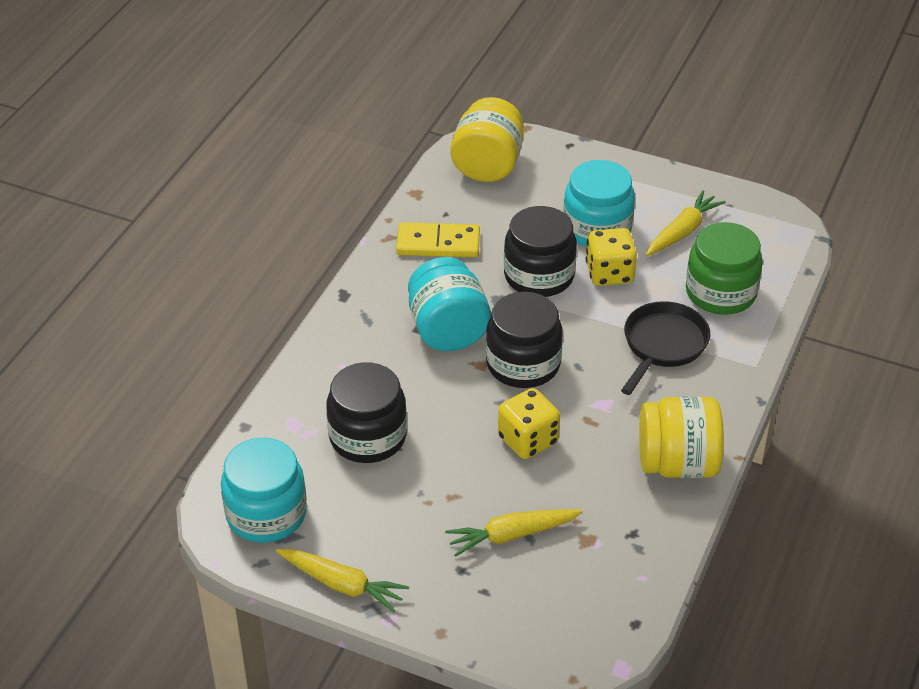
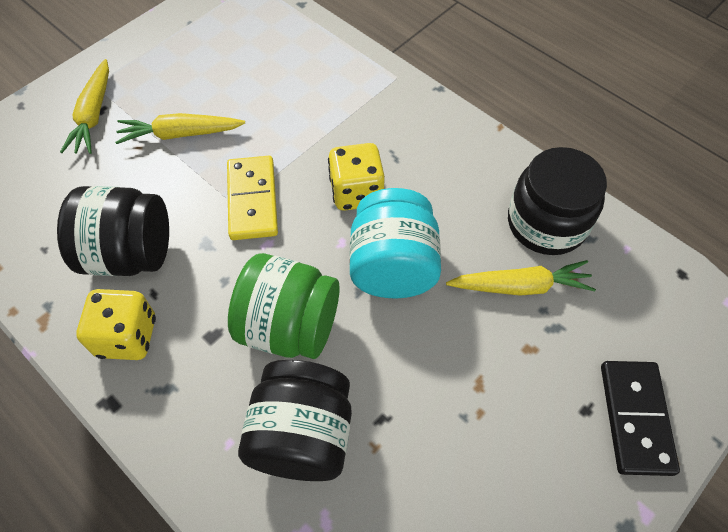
black domino: 0 -> 1
black pan: 1 -> 0
turquoise jar: 3 -> 1
yellow jar: 2 -> 0

